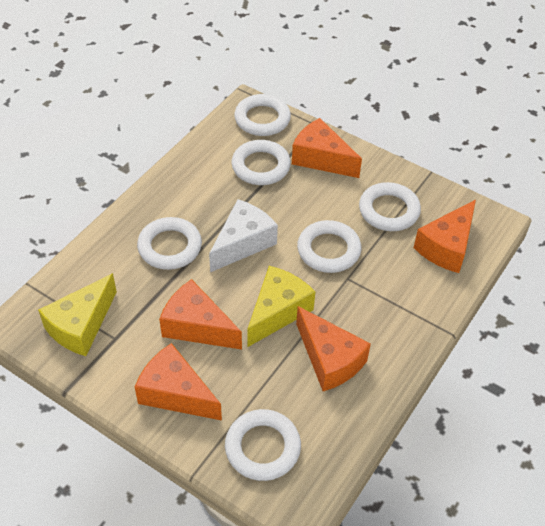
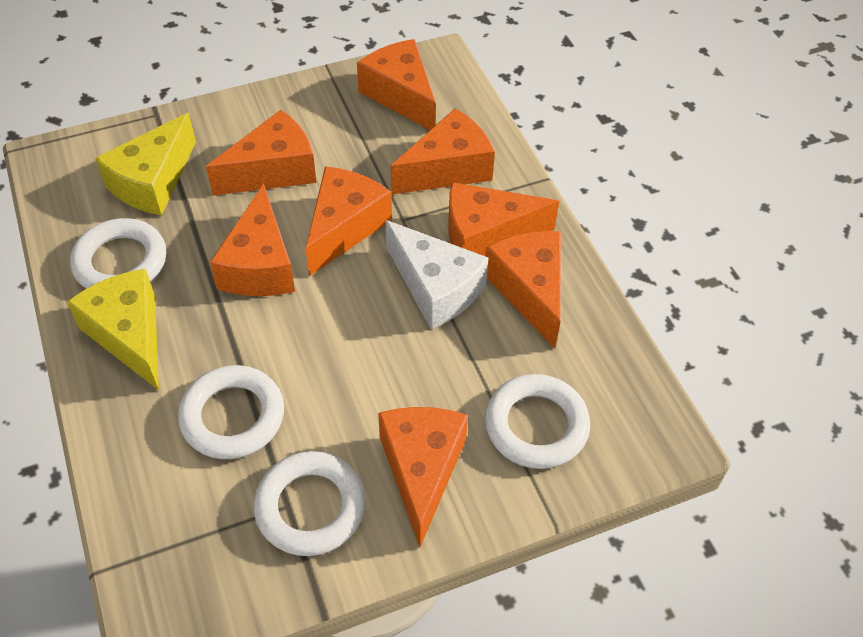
orange cheese: 5 -> 8
white ring: 6 -> 4

